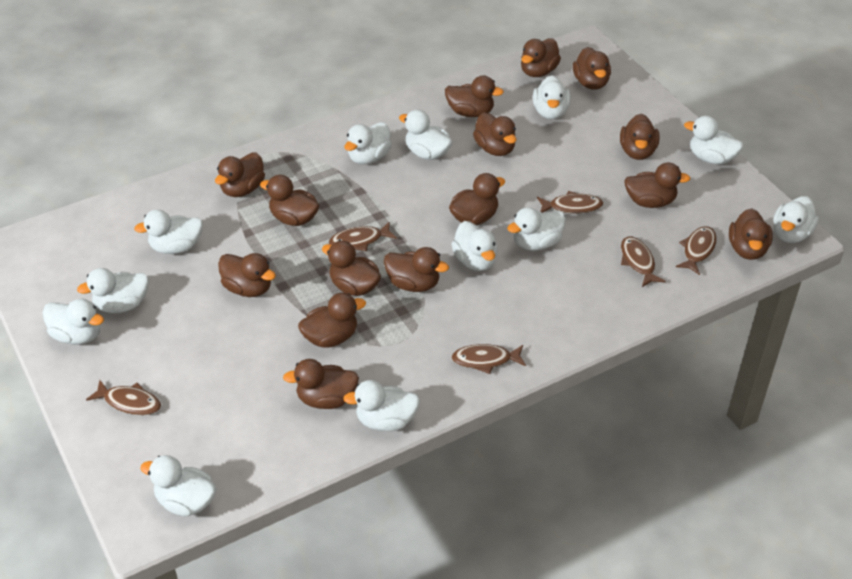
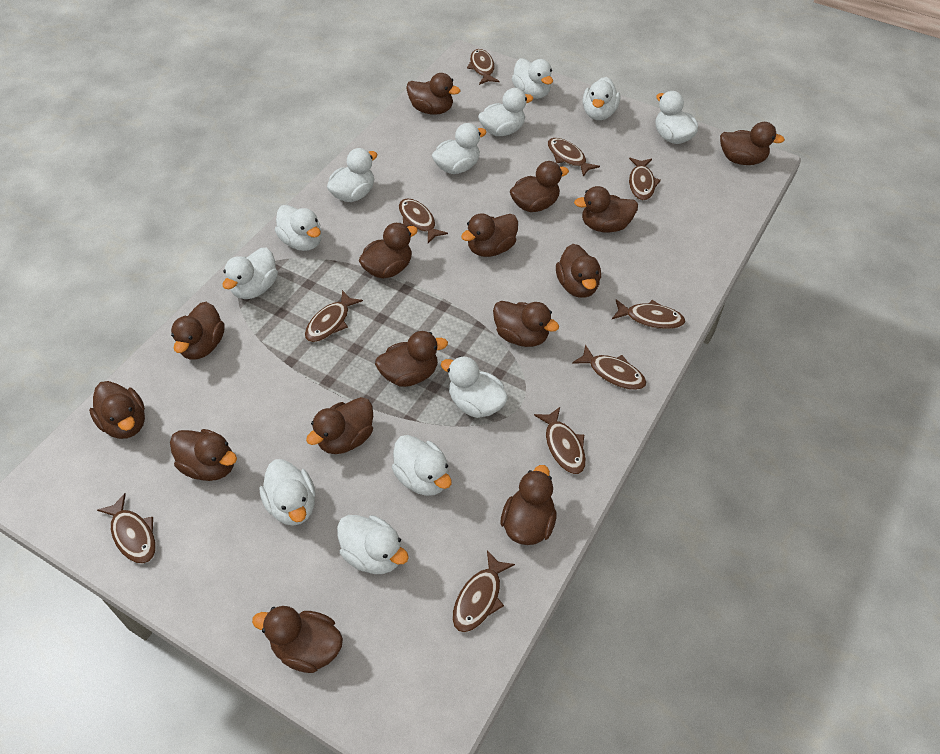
brown fish: 6 -> 10

